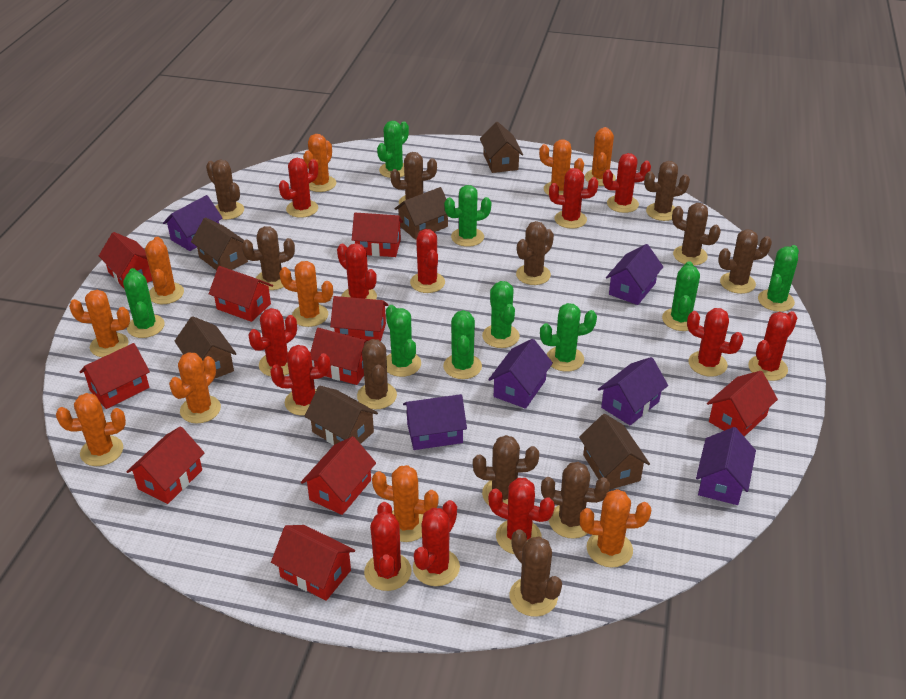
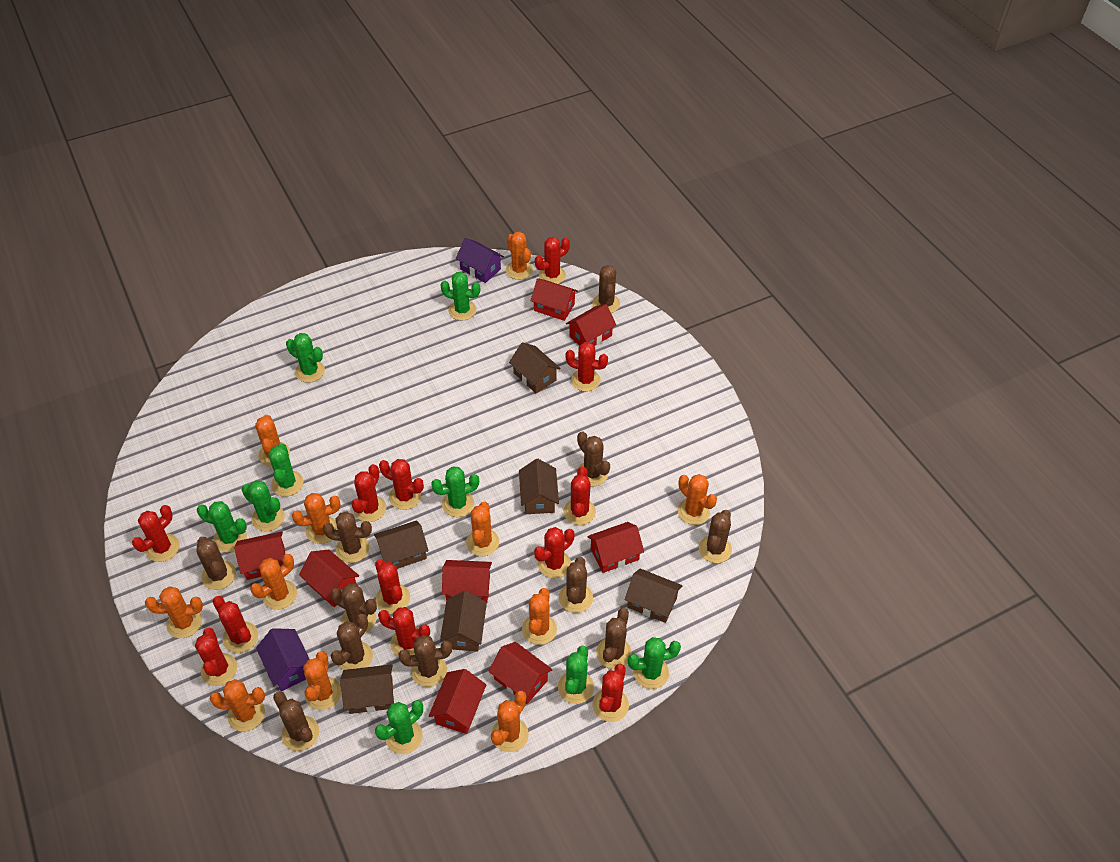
orange cactus: 10 -> 11
purple house: 6 -> 2
red house: 10 -> 8

